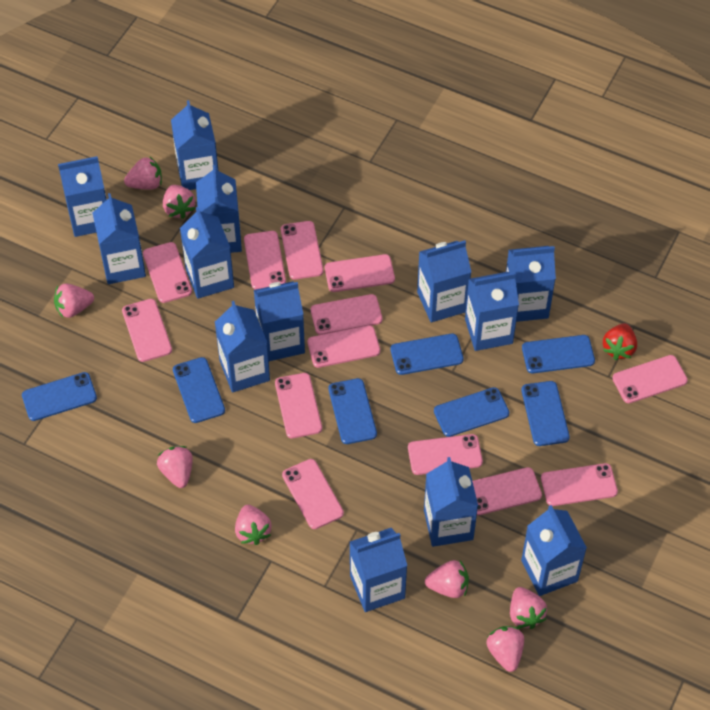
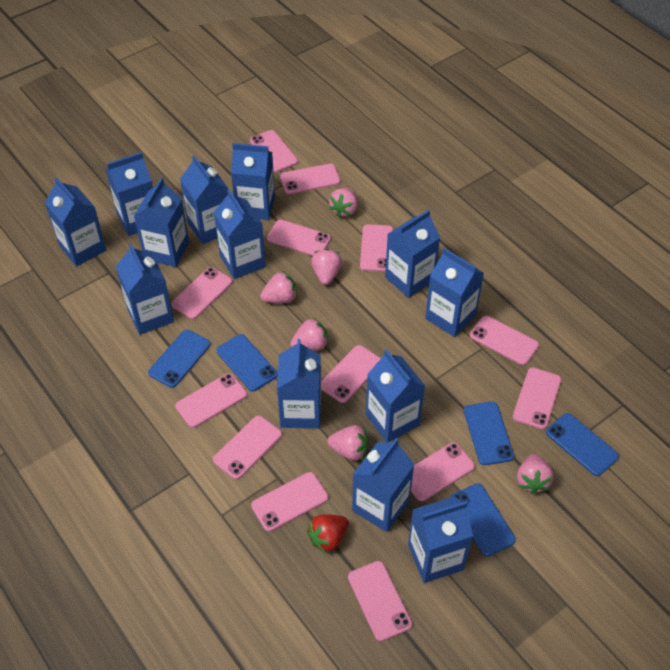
blue phone: 7 -> 5
pink strawberry: 8 -> 6

